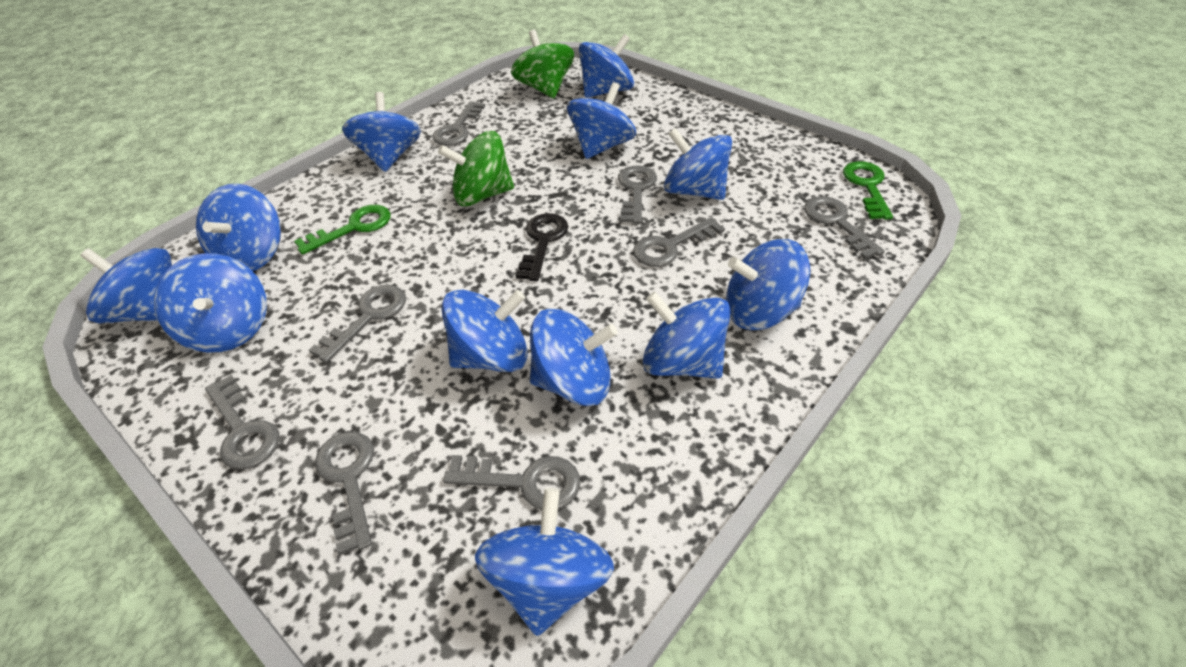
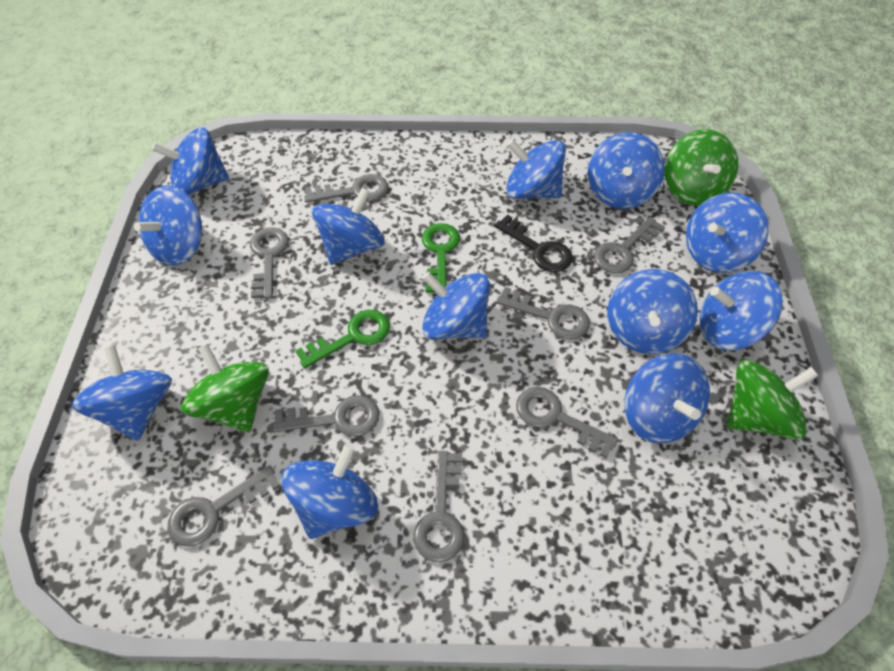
green spinning top: 2 -> 3

